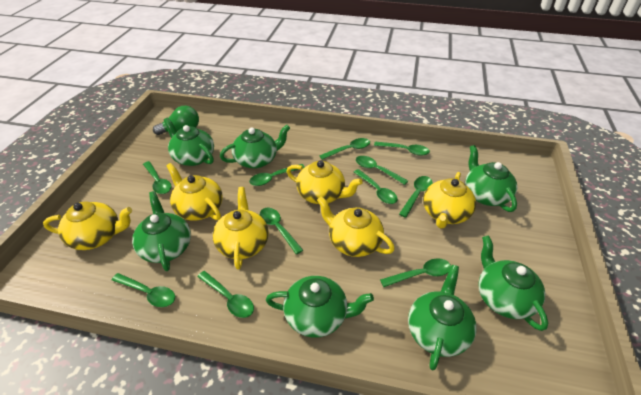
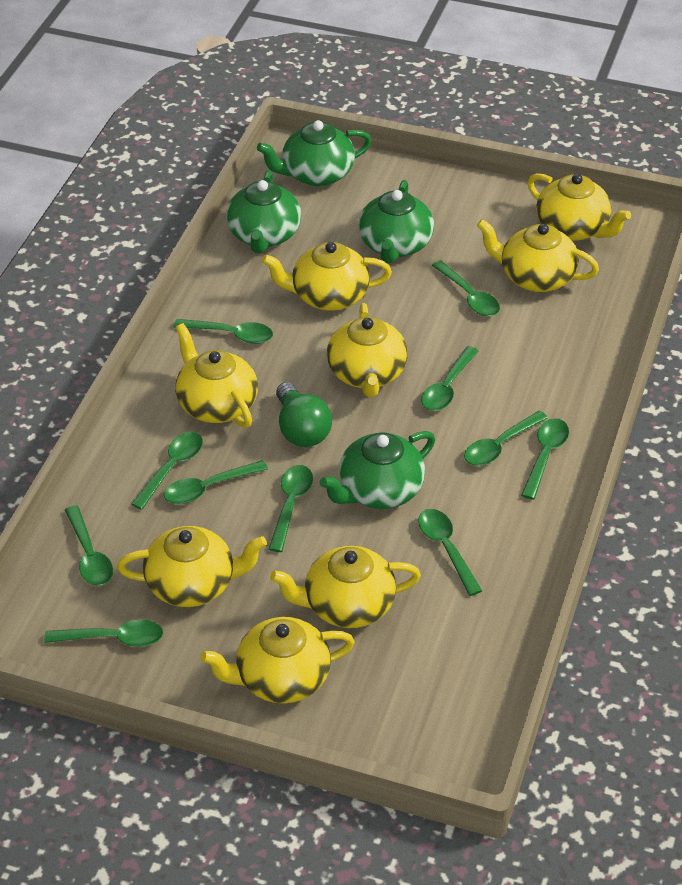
green teapot: 7 -> 4
yellow teapot: 6 -> 8

